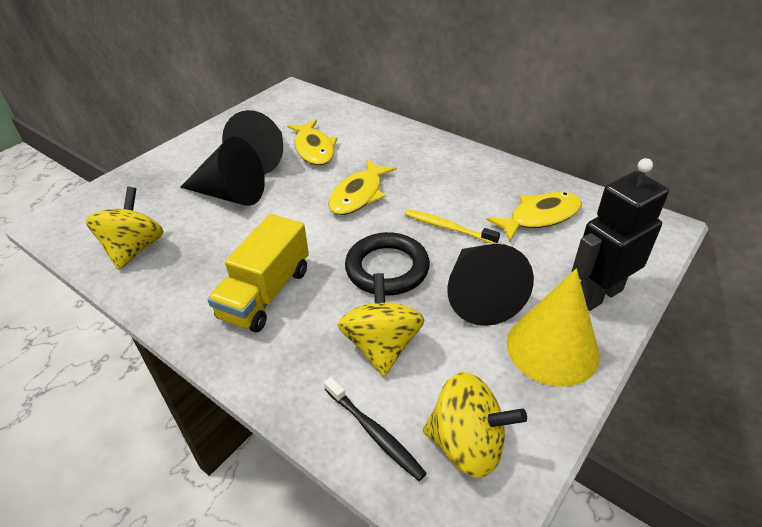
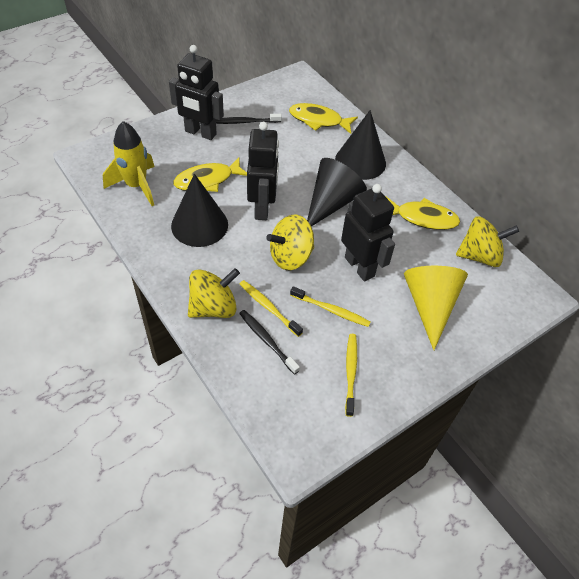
black ring: 1 -> 0
black robot: 1 -> 3
black toothbrush: 1 -> 2
yellow rocket: 0 -> 1
yellow toothbrush: 1 -> 3
yellow truck: 1 -> 0

